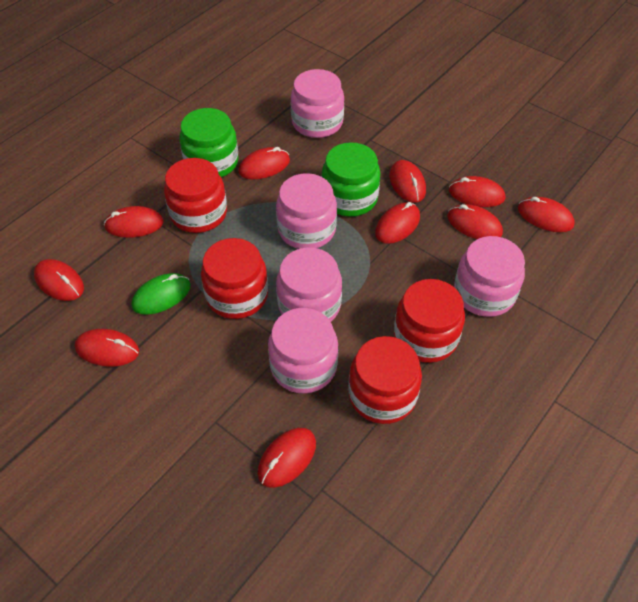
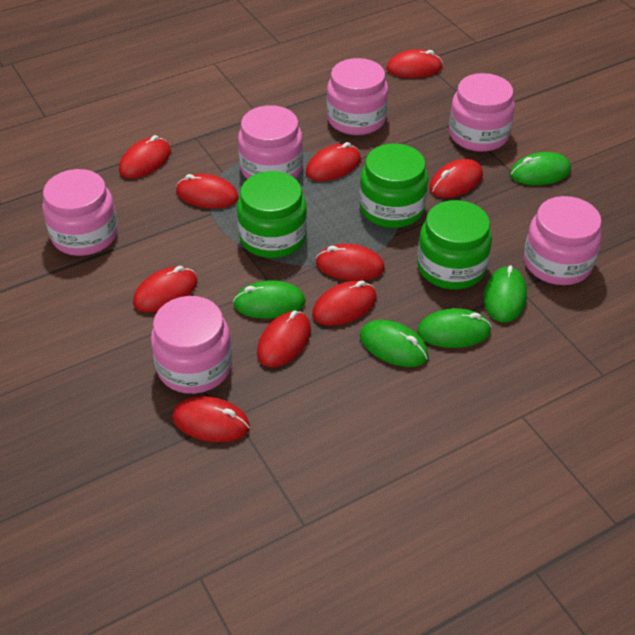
green jar: 2 -> 3
green mouse: 1 -> 5
pink jar: 5 -> 6
red jar: 4 -> 0

